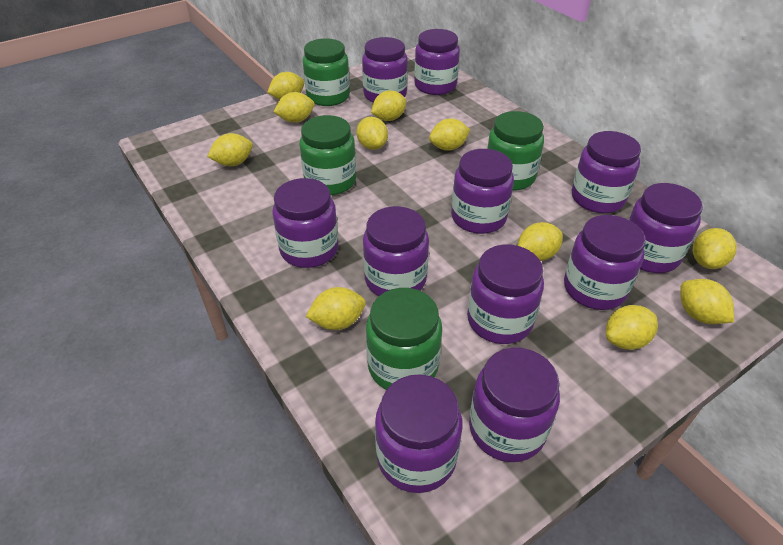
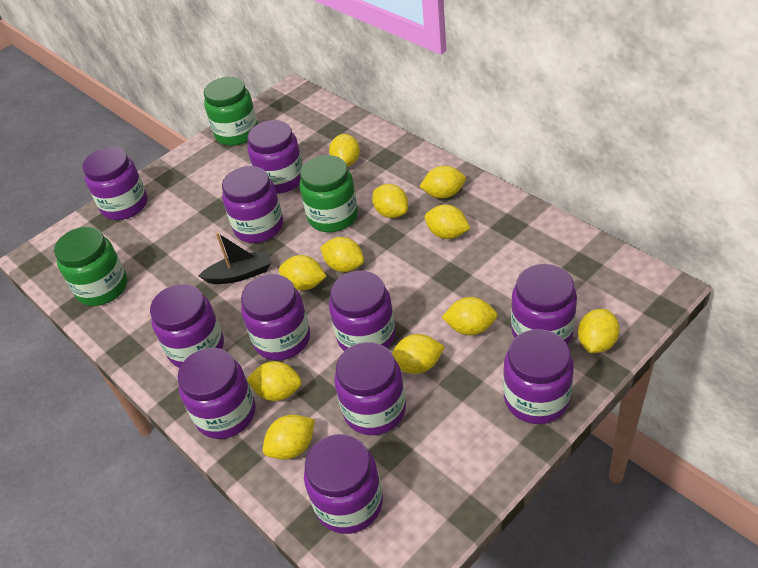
black boat: 0 -> 1
green jar: 4 -> 3

